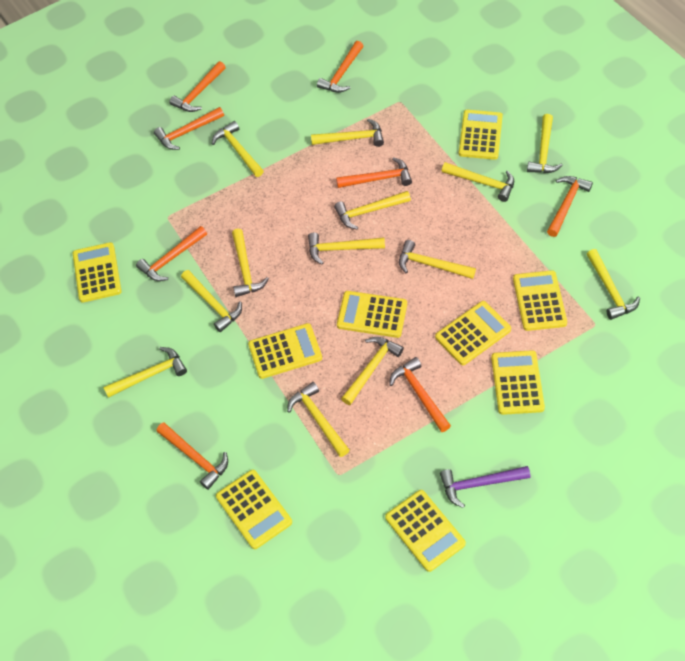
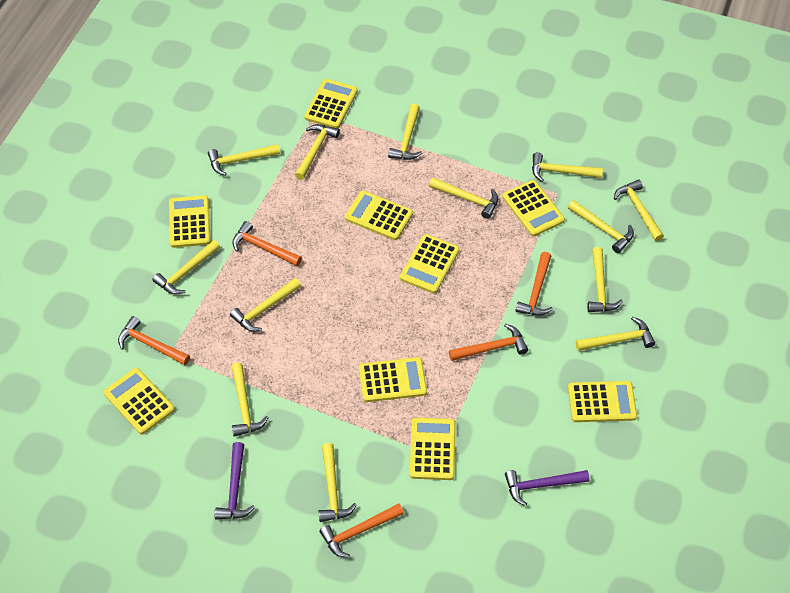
orange hammer: 8 -> 5
purple hammer: 1 -> 2

